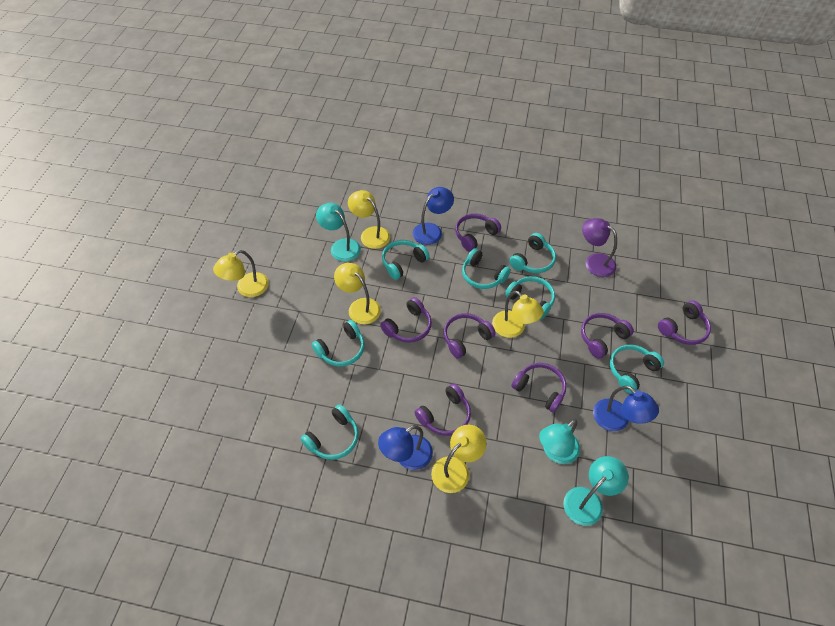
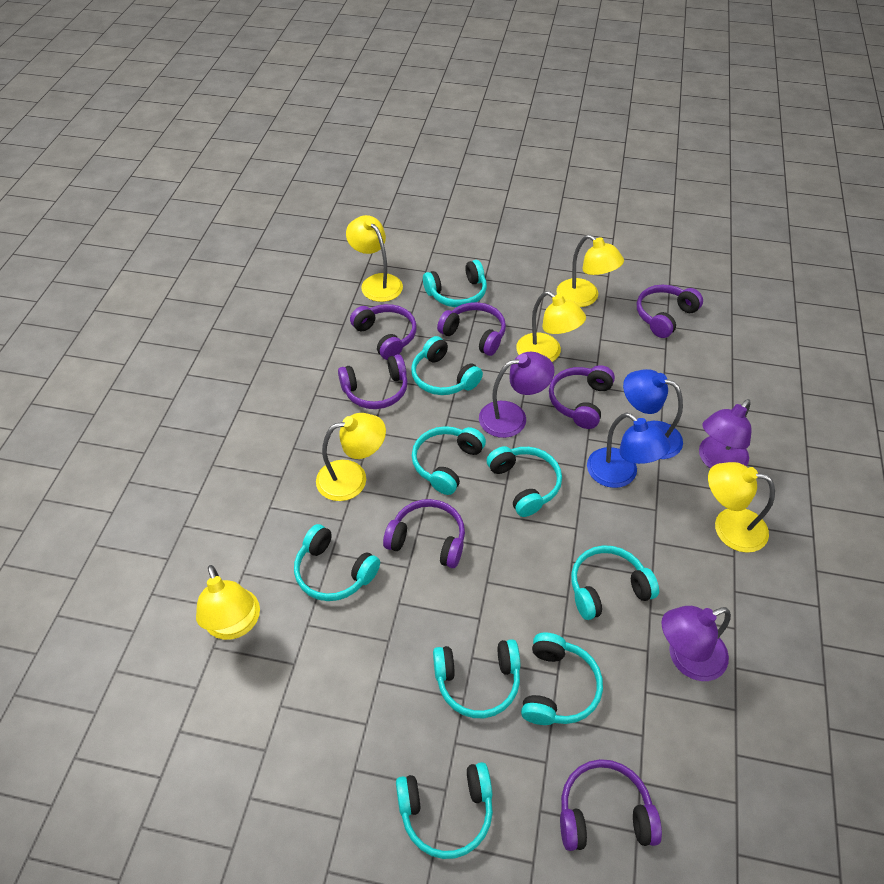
blue lamp: 3 -> 2
purple lamp: 1 -> 3
turquoise headphones: 7 -> 9
turquoise lamp: 3 -> 0
yellow lamp: 5 -> 6

